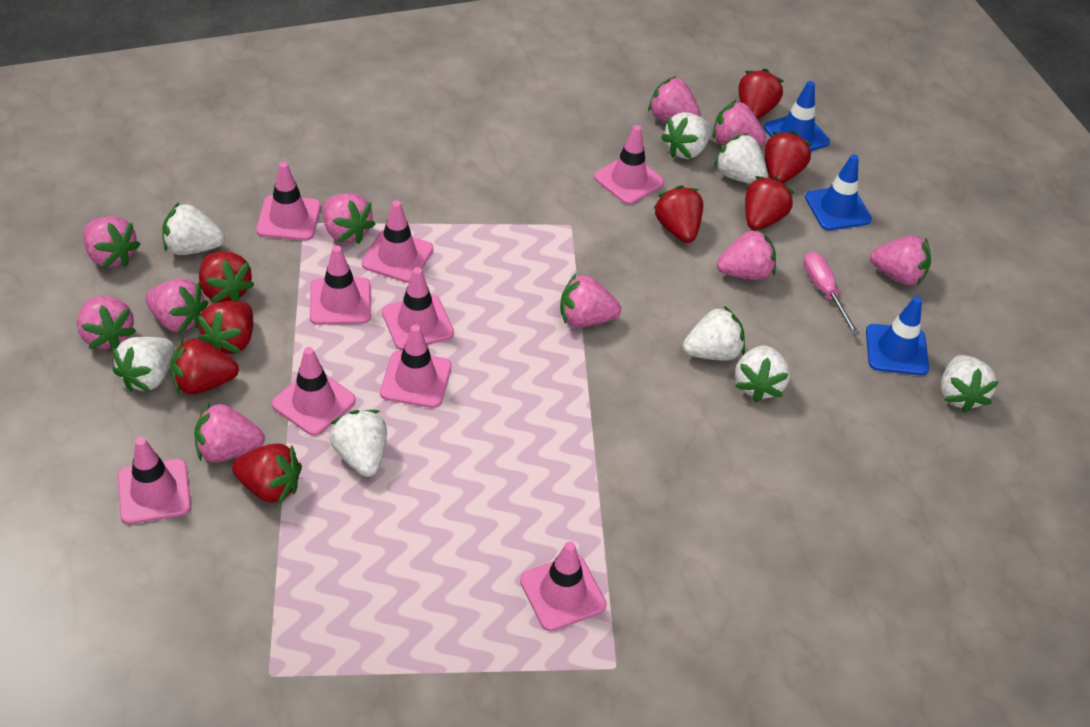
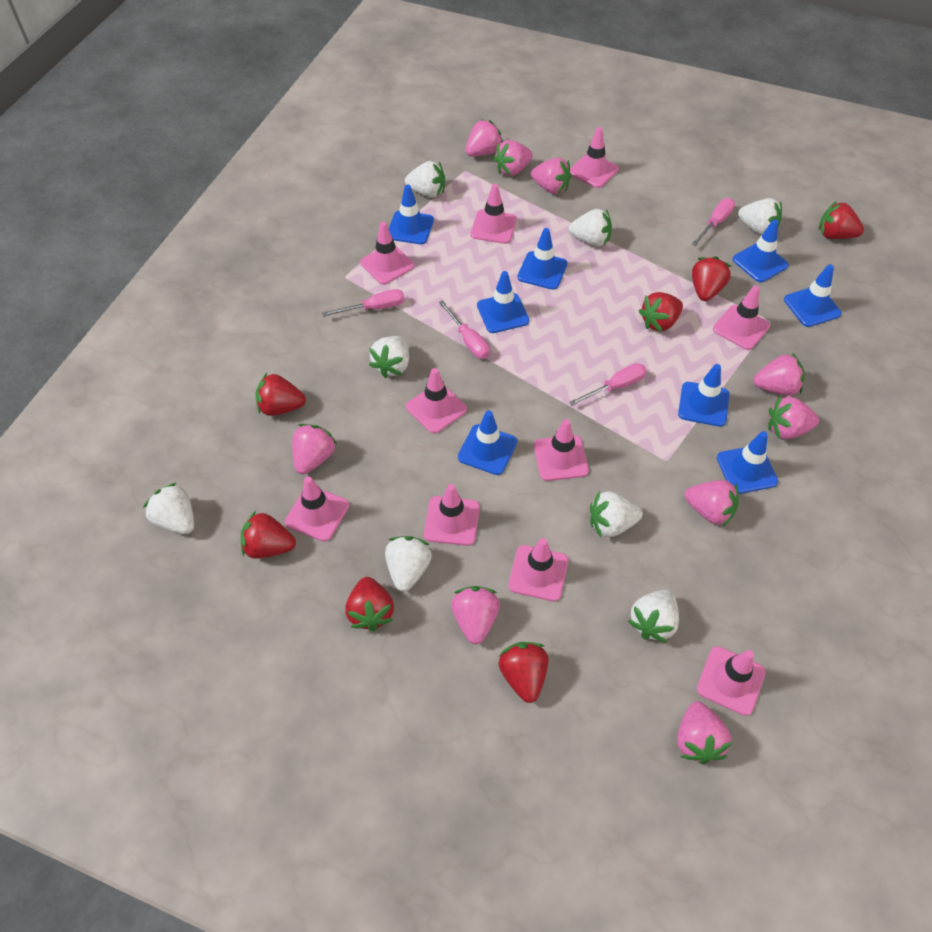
blue traffic cone: 3 -> 8
pink screwdriver: 1 -> 4
pink strawberry: 10 -> 9
pink traffic cone: 9 -> 10
red strawberry: 8 -> 7

